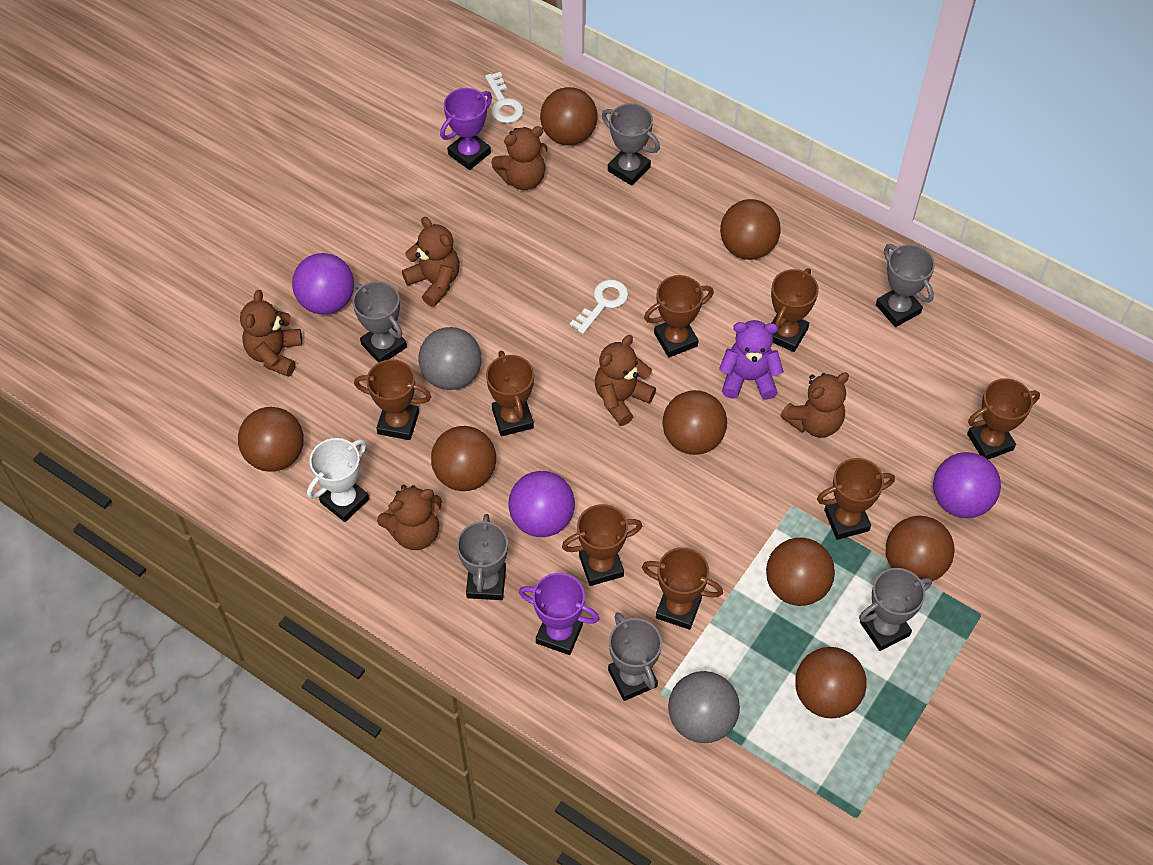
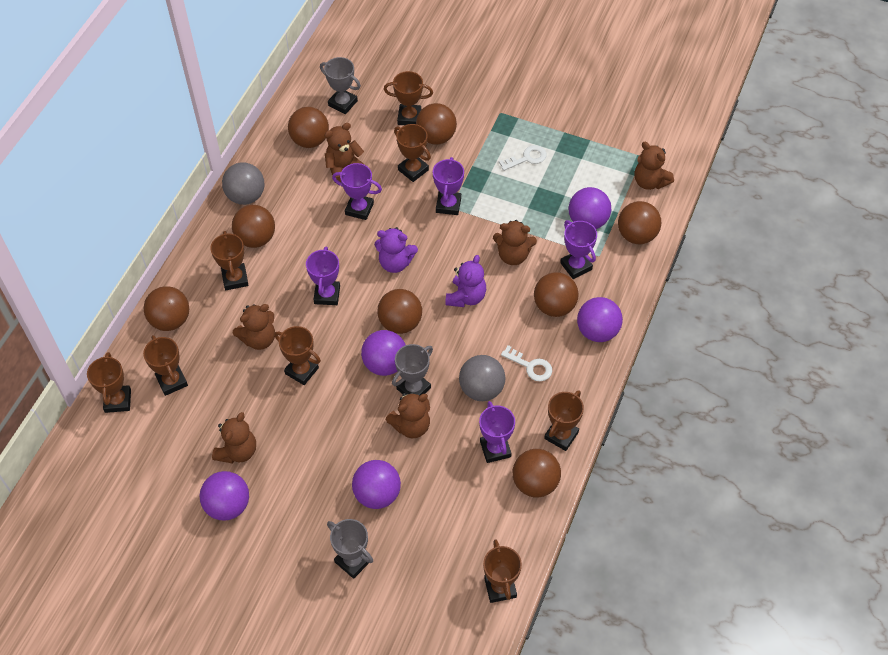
grey trophy: 6 -> 3
purple ball: 3 -> 5
purple teddy bear: 1 -> 2
purple trophy: 2 -> 5
white trophy: 1 -> 0

